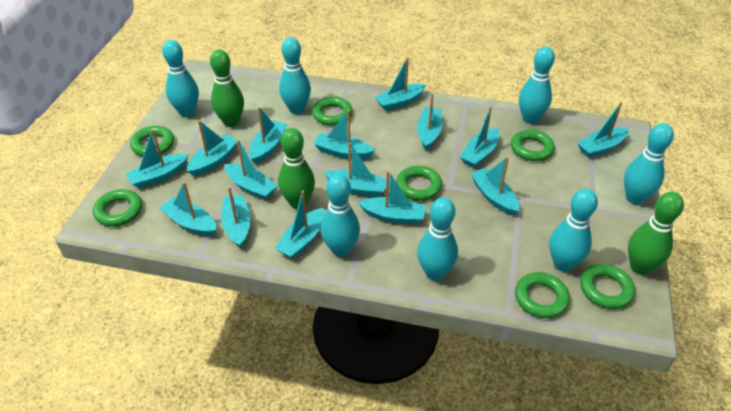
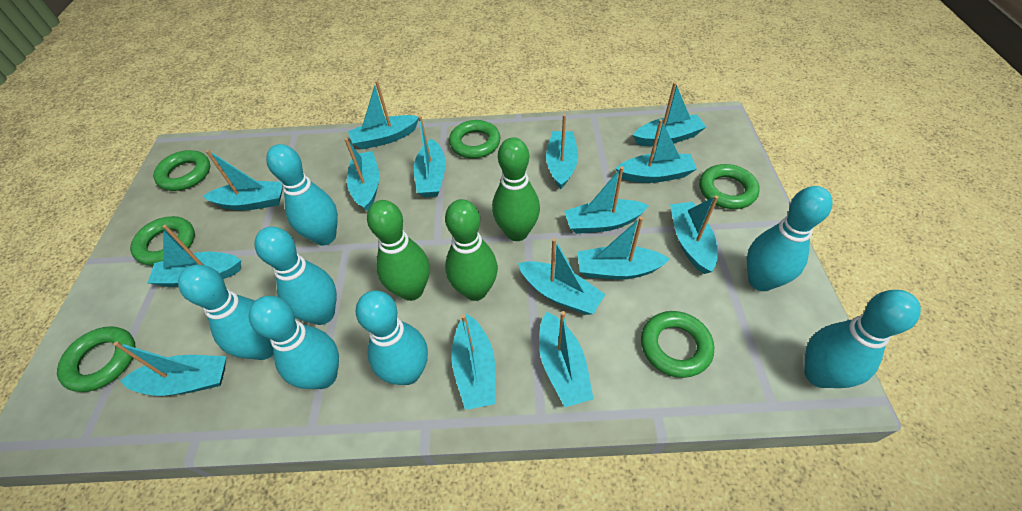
green ring: 7 -> 6

